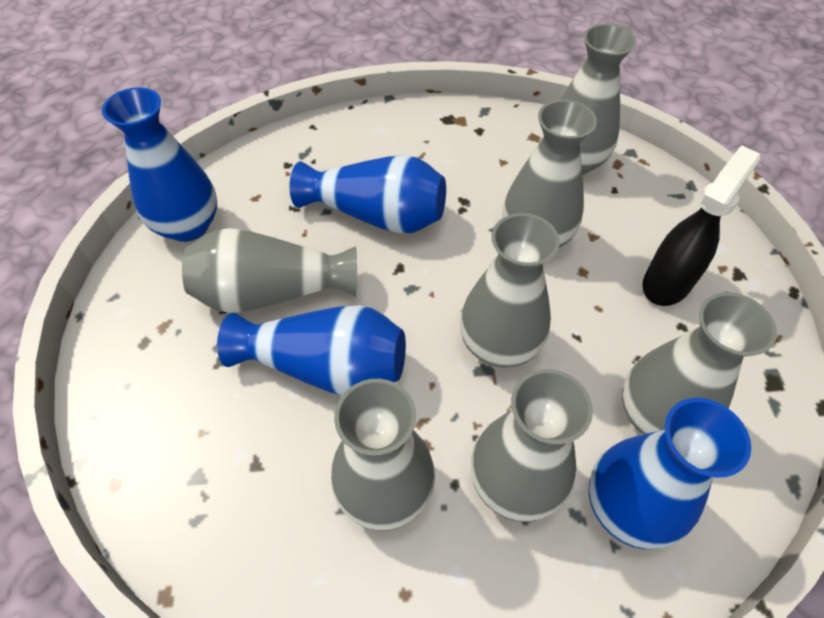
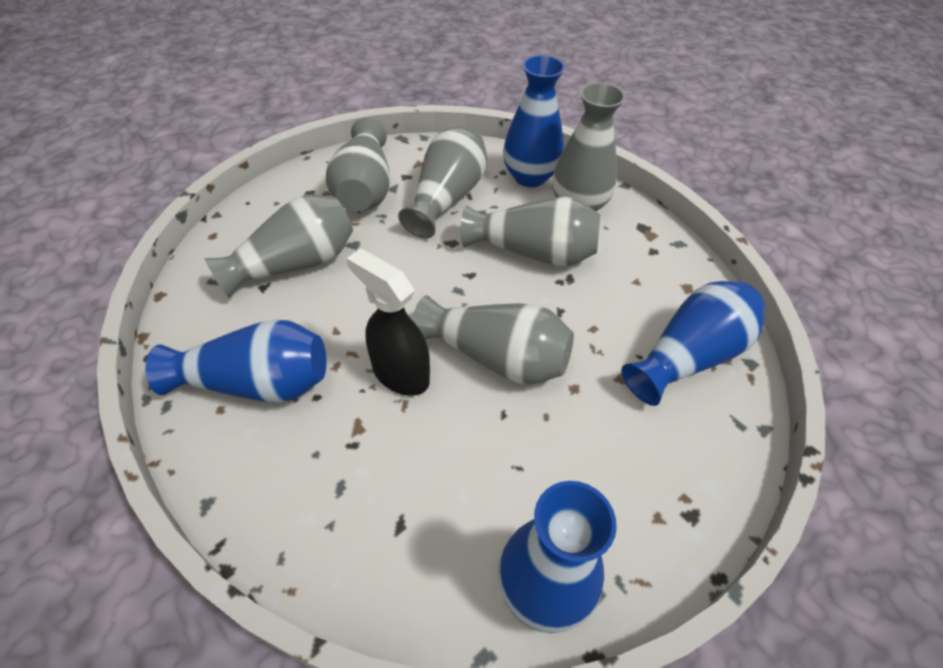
grey vase: 7 -> 6

